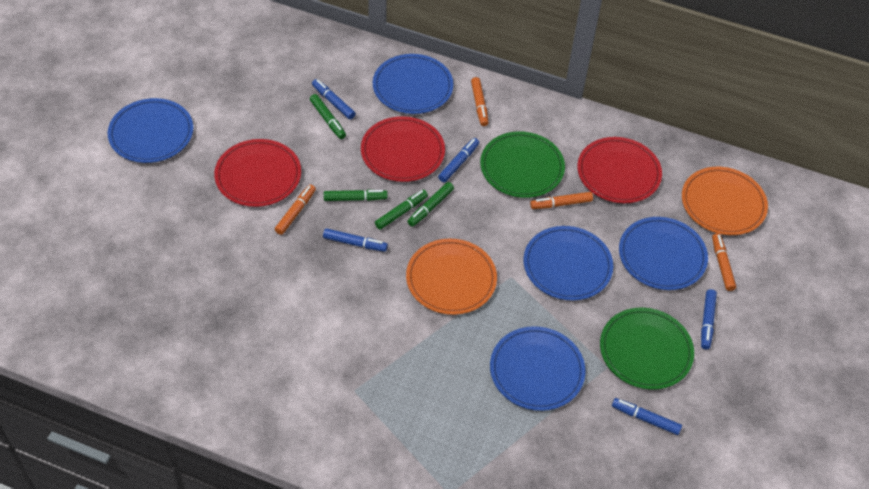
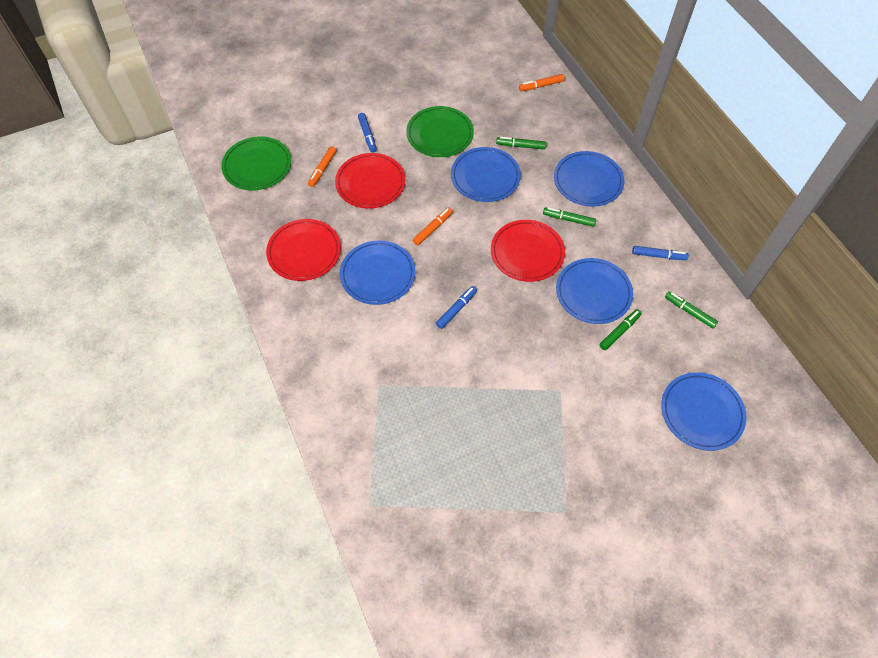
blue marker: 5 -> 3
orange marker: 4 -> 3
orange plate: 2 -> 0

